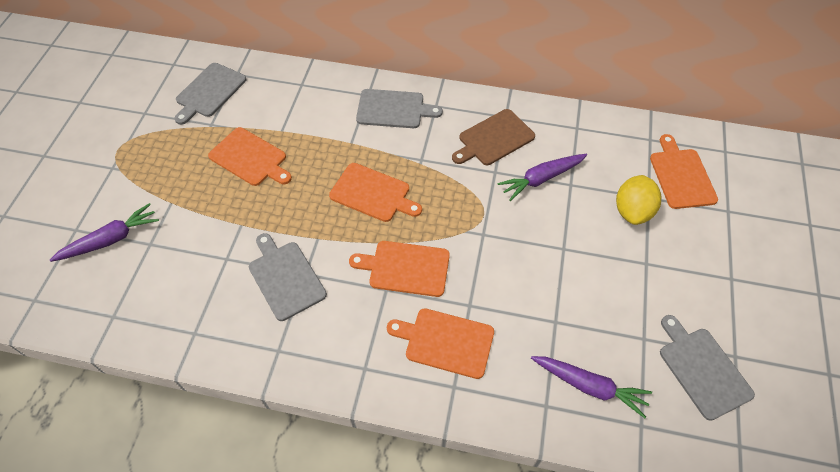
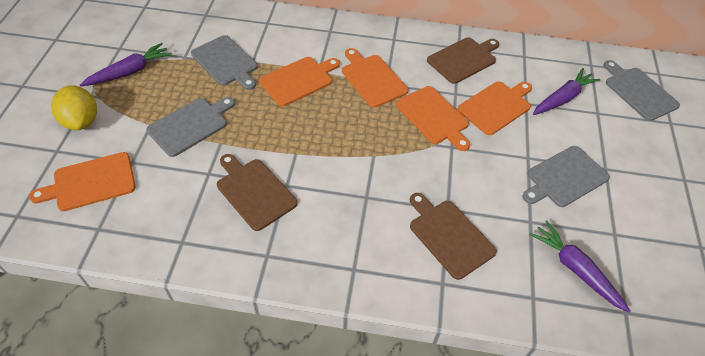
brown cutting board: 1 -> 3

